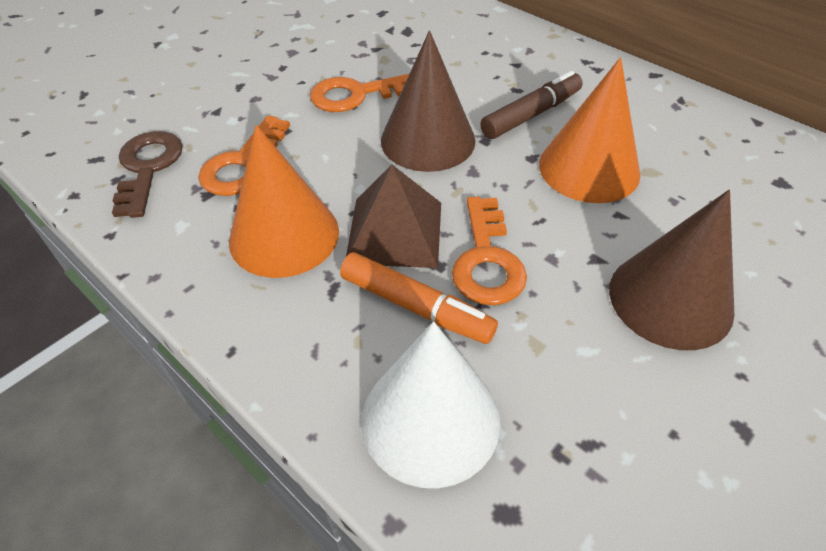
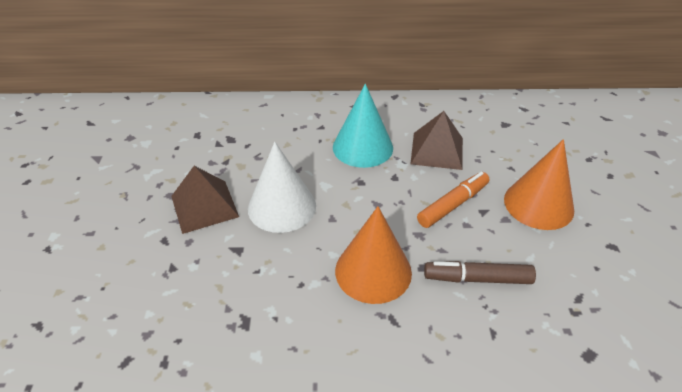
brown cone: 2 -> 0
brown key: 1 -> 0
brown pyramid: 1 -> 2
orange key: 3 -> 0
turquoise cone: 0 -> 1

